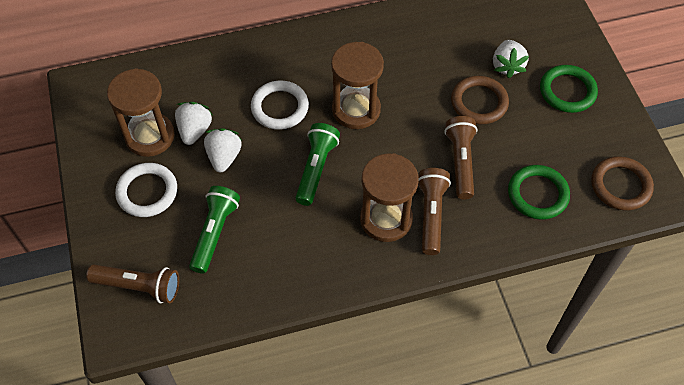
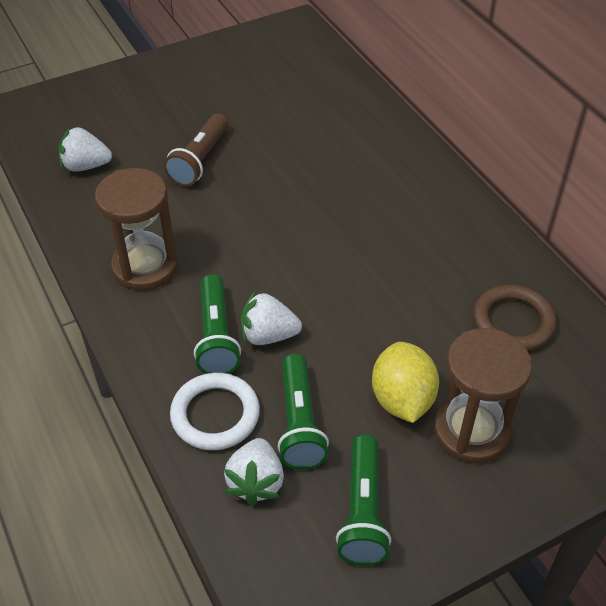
brown flashlight: 3 -> 1
brown hourglass: 3 -> 2
brown ring: 2 -> 1
green flashlight: 2 -> 3
green ring: 2 -> 0
white ring: 2 -> 1
yellow lemon: 0 -> 1

